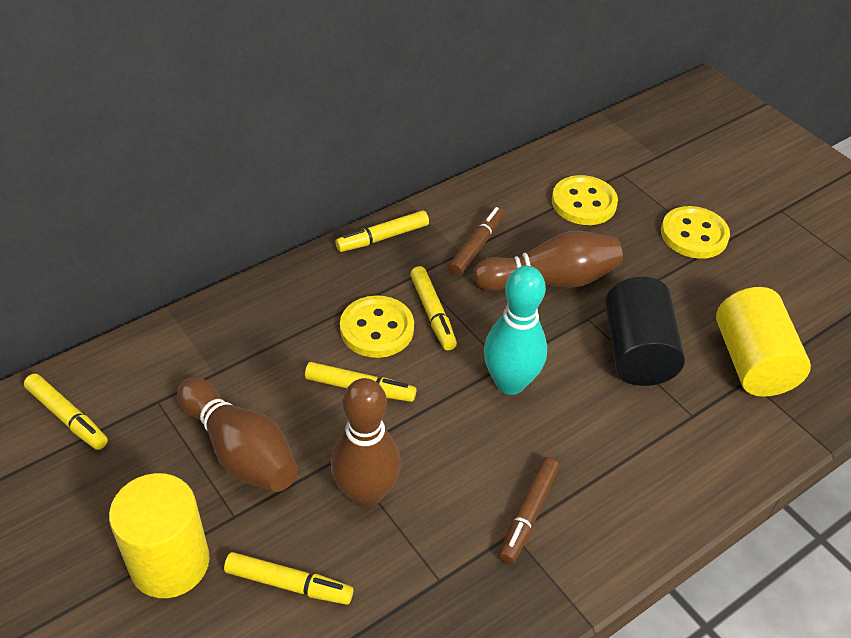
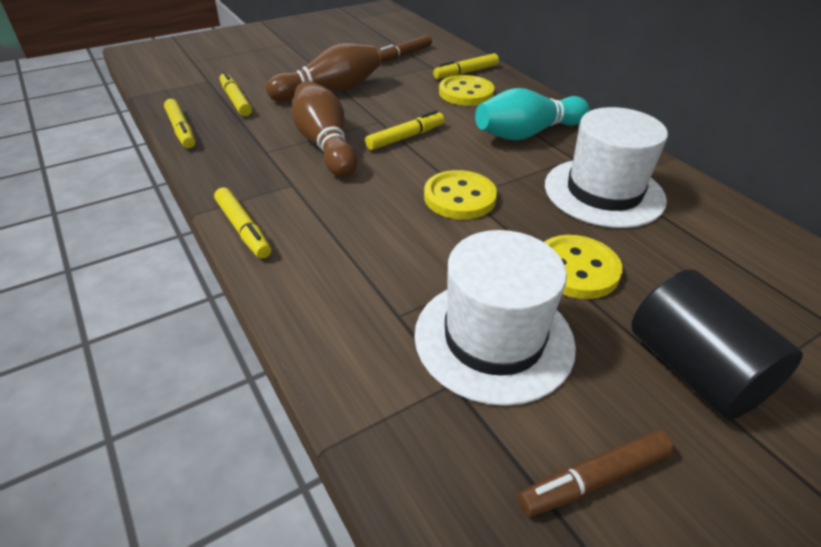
brown bowling pin: 3 -> 2
white hat: 0 -> 2
yellow cylinder: 2 -> 0

